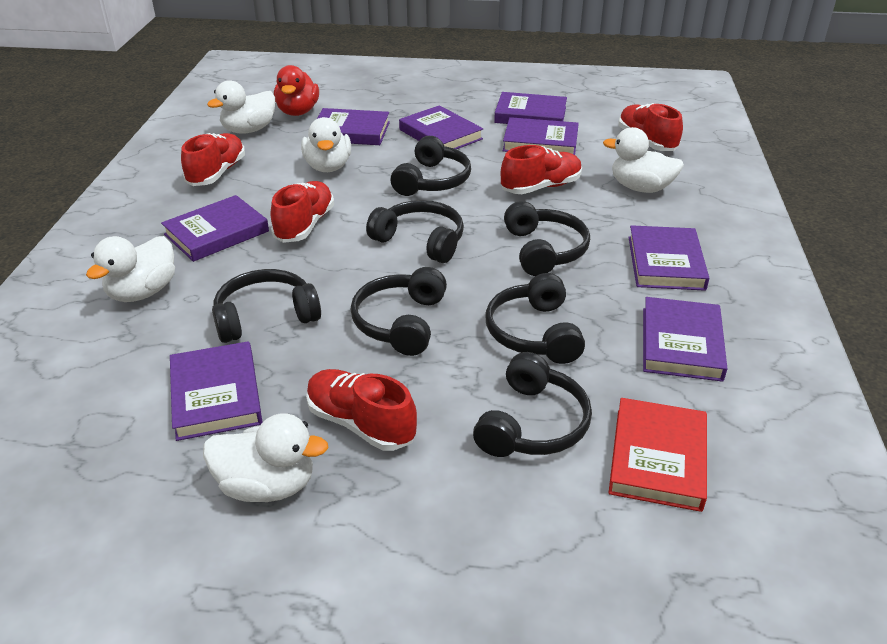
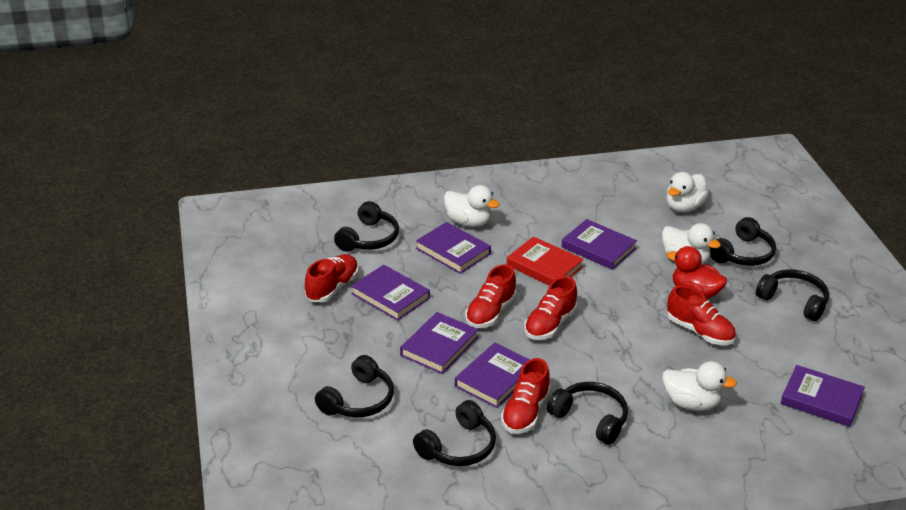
black headphones: 7 -> 6
purple book: 8 -> 6
white duck: 5 -> 4

